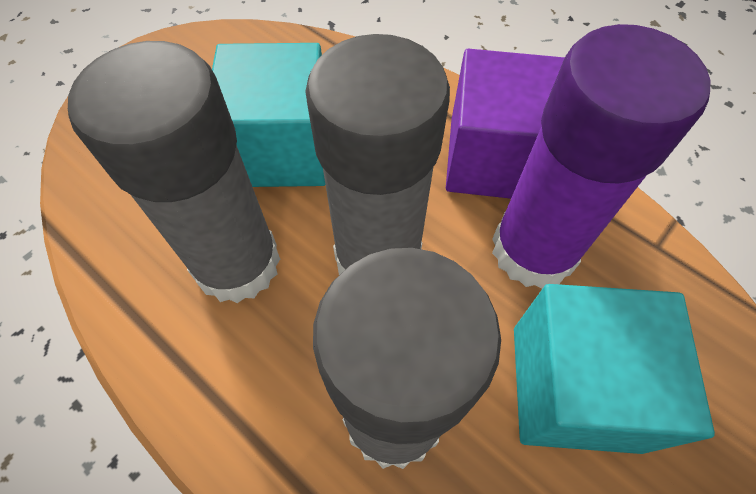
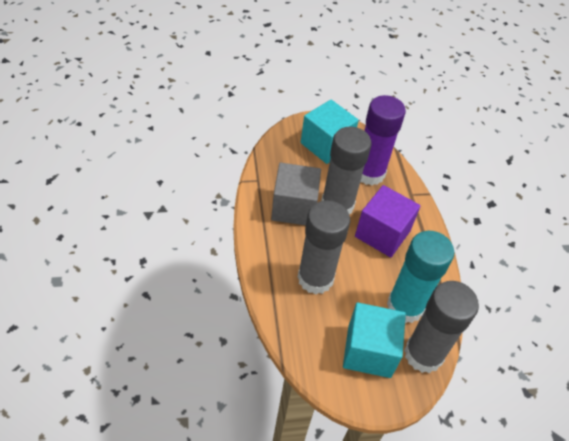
grey cube: 0 -> 1
turquoise glue stick: 0 -> 1

